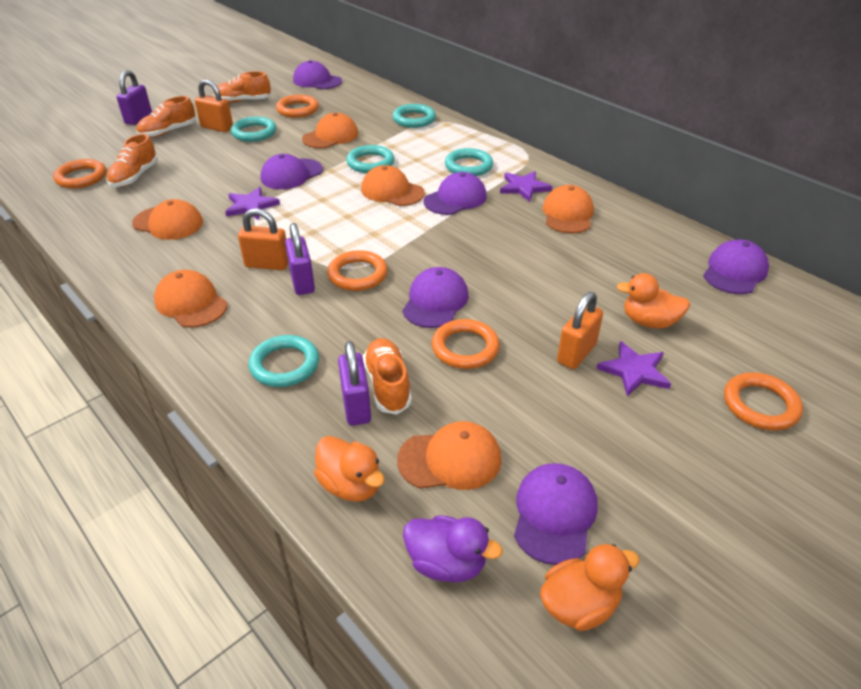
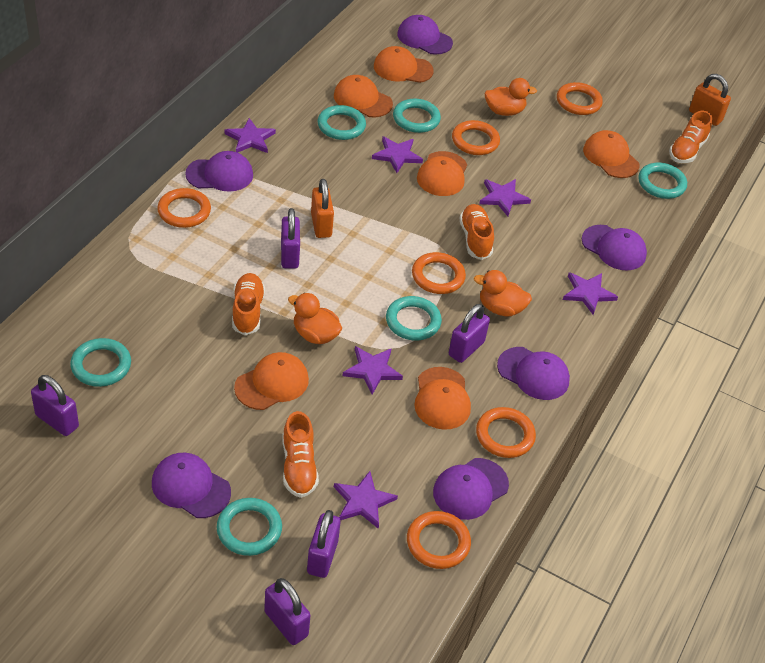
orange padlock: 3 -> 2
orange ring: 5 -> 6
purple duck: 1 -> 0
purple padlock: 3 -> 5
purple star: 3 -> 6
turquoise ring: 5 -> 6

